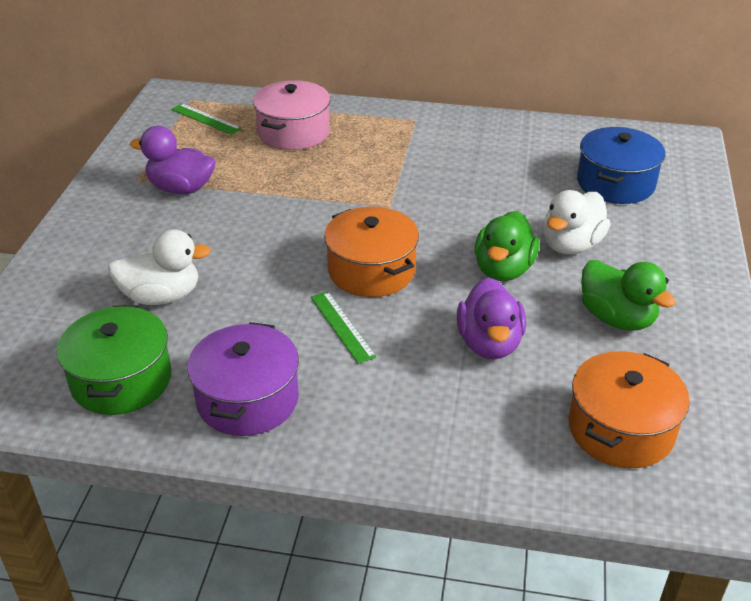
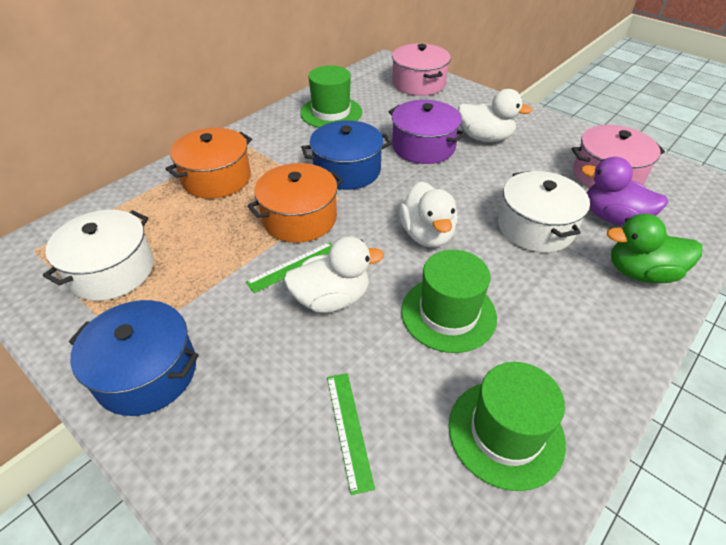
blue pot: 1 -> 2
green duck: 2 -> 1
green hat: 0 -> 3
green pot: 1 -> 0
pink pot: 1 -> 2
purple duck: 2 -> 1
white duck: 2 -> 3
white pot: 0 -> 2

